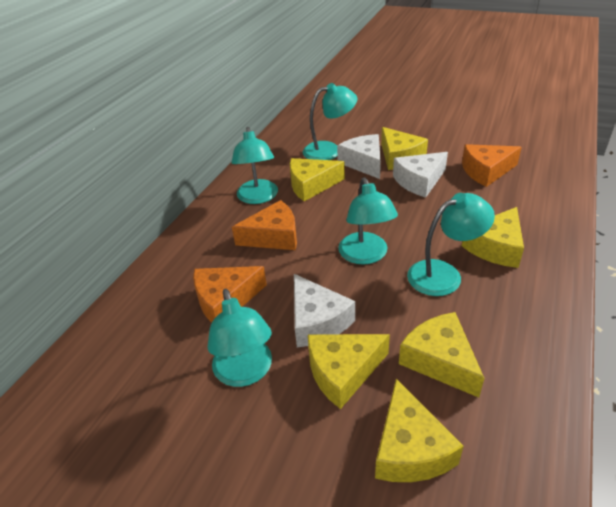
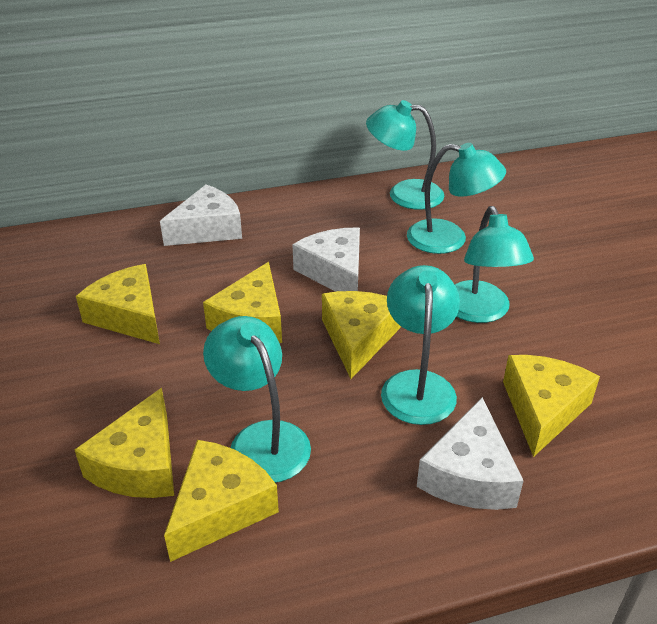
orange cheese: 3 -> 0

